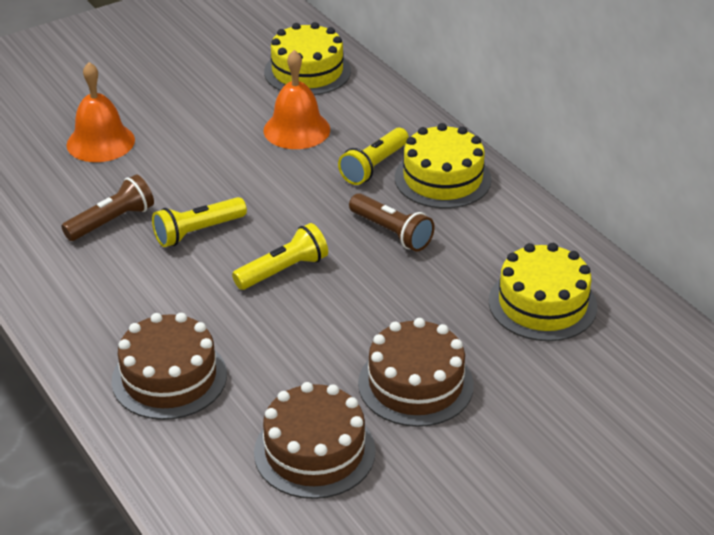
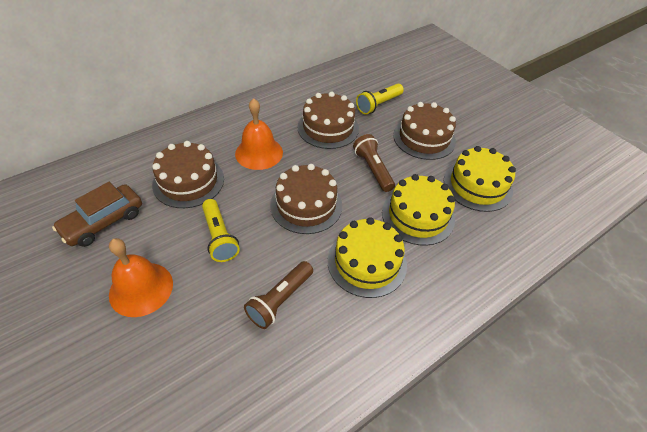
brown cake: 3 -> 4
brown car: 0 -> 1
yellow flashlight: 3 -> 2

